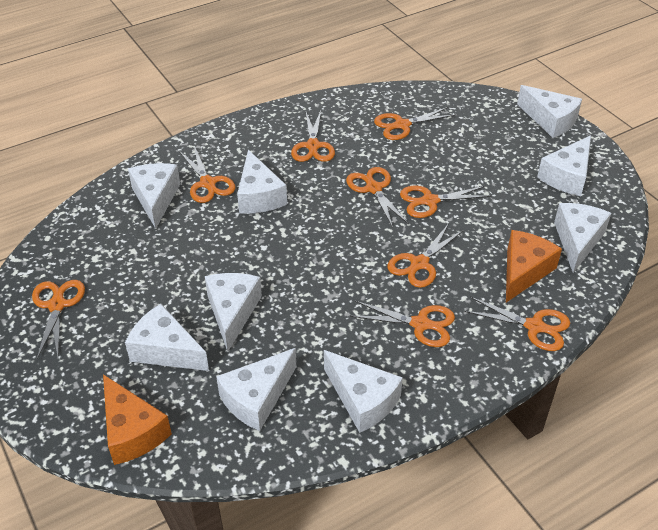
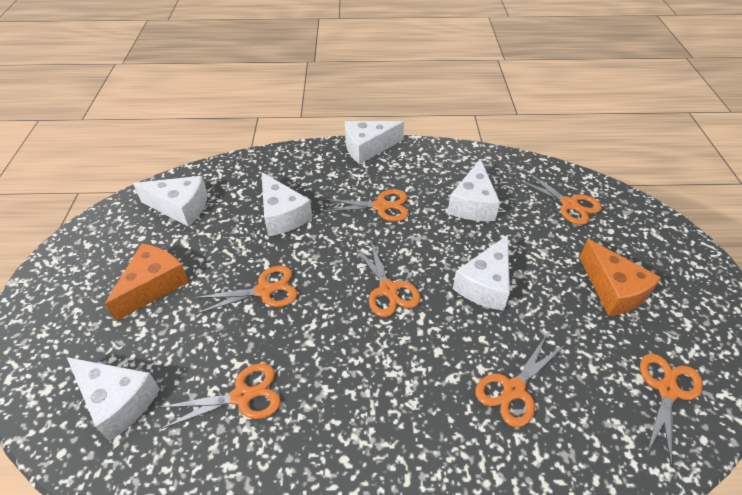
orange scissors: 9 -> 7
white cheese: 9 -> 6

